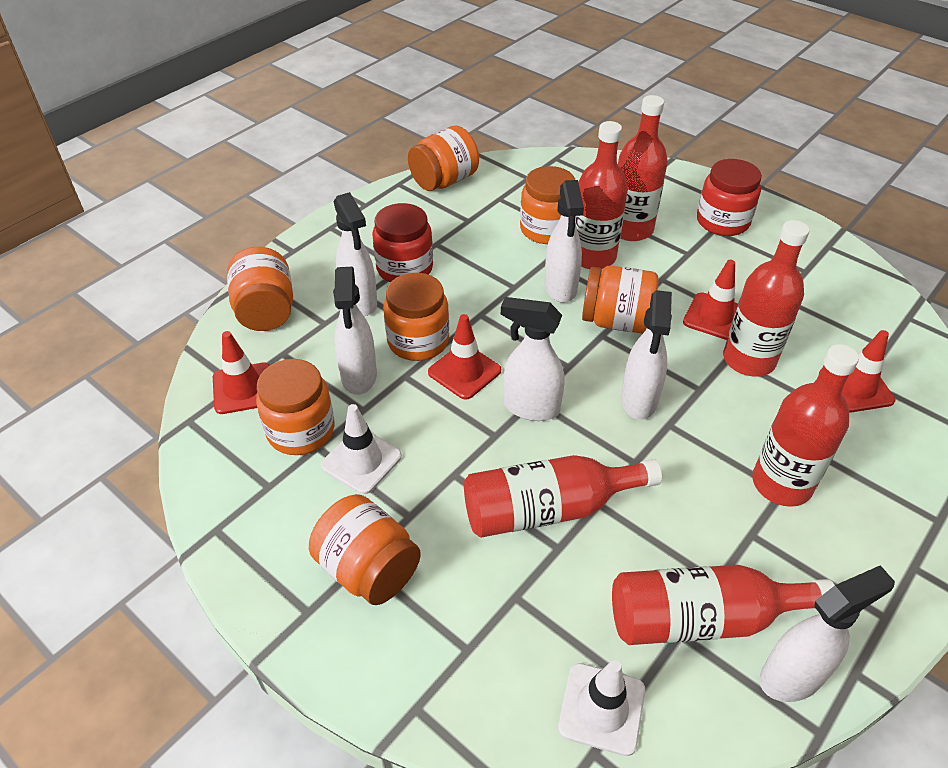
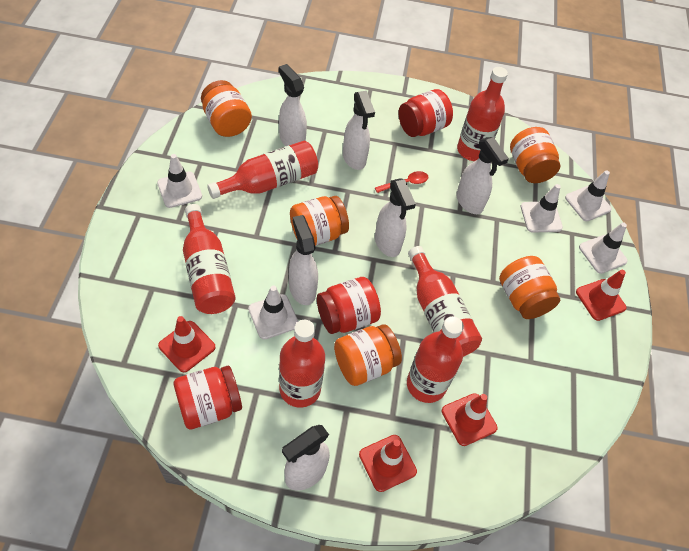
orange jar: 7 -> 5
red jar: 2 -> 3
red spoon: 0 -> 1
white traffic cone: 2 -> 5

